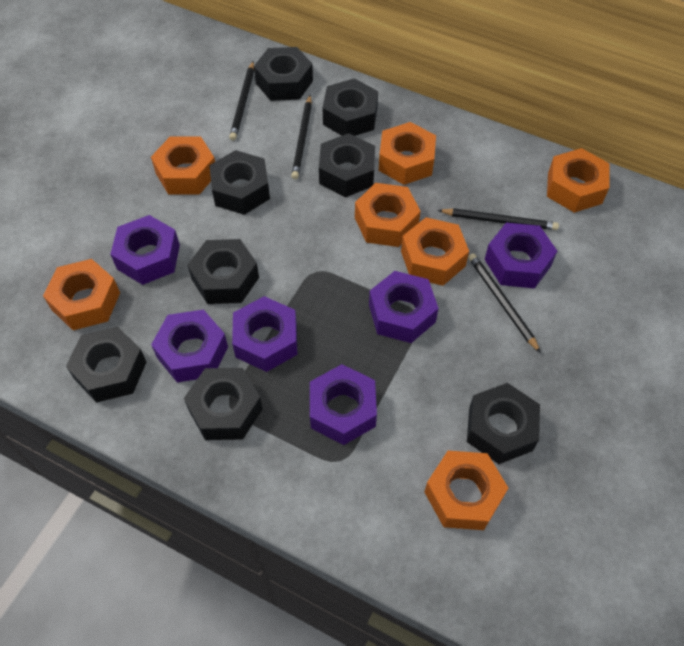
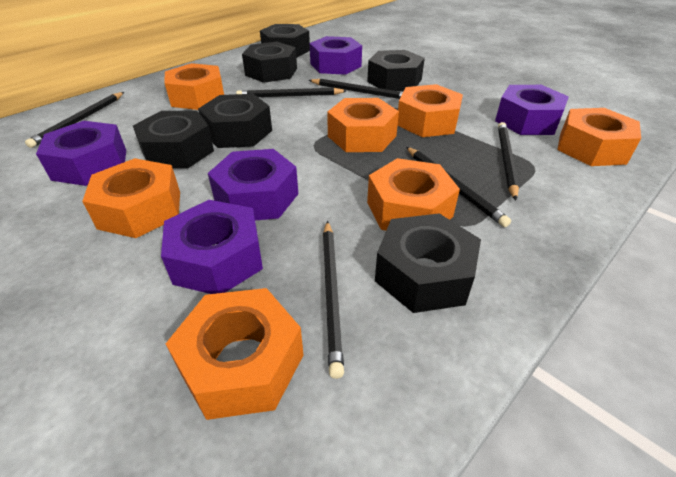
black nut: 8 -> 6
black pencil: 4 -> 6
purple nut: 6 -> 5

